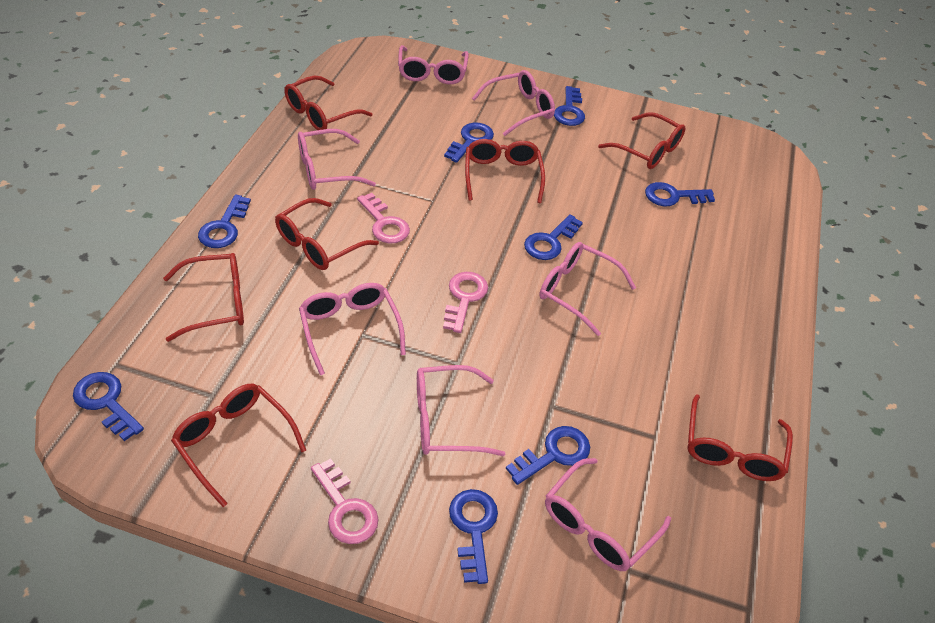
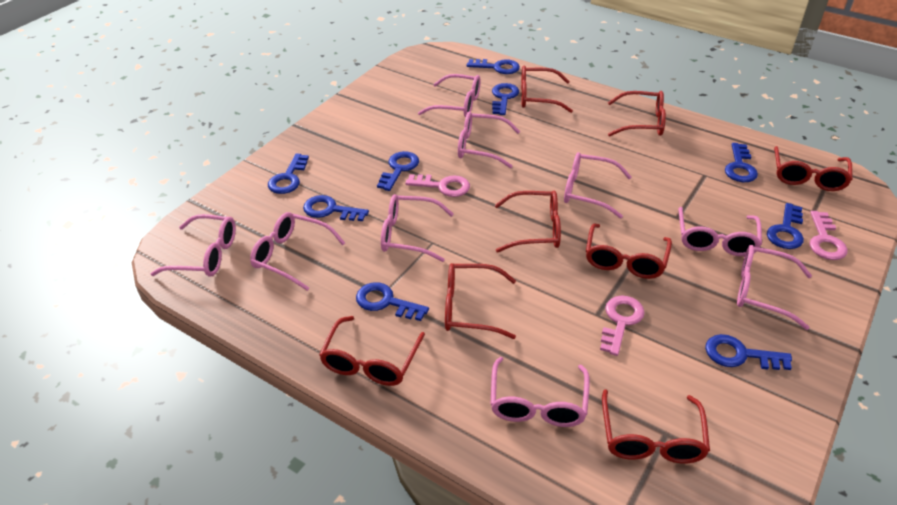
blue key: 8 -> 9
pink glasses: 7 -> 9
red glasses: 7 -> 8

